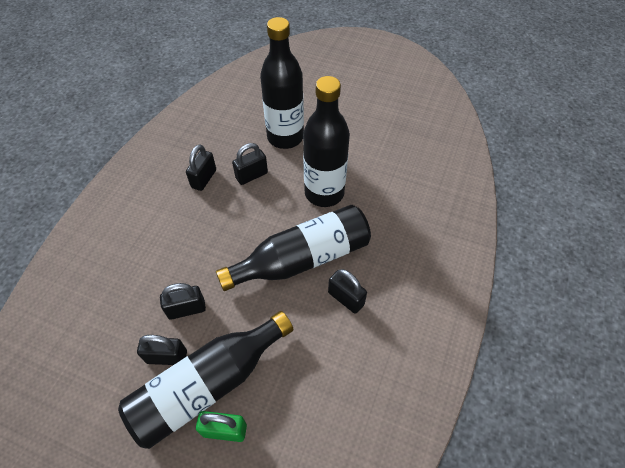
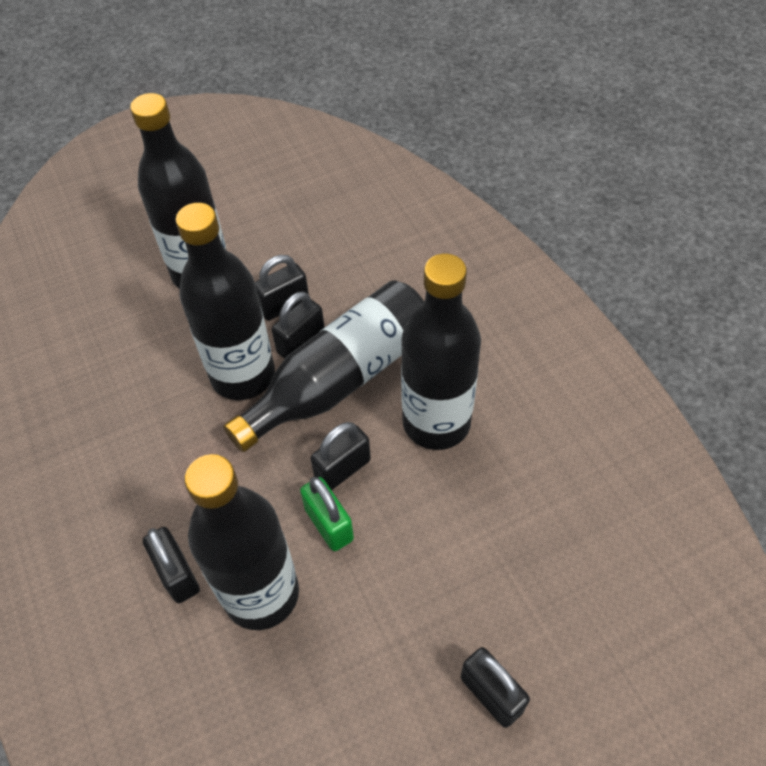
black bottle: 4 -> 5

